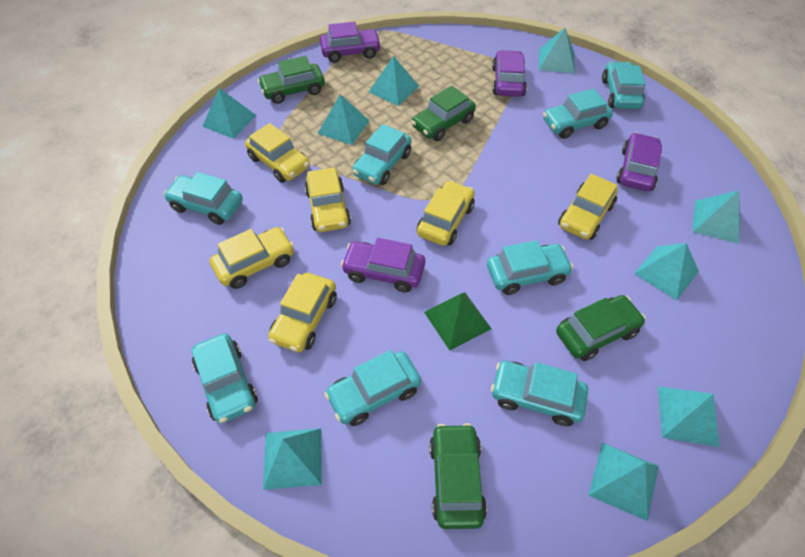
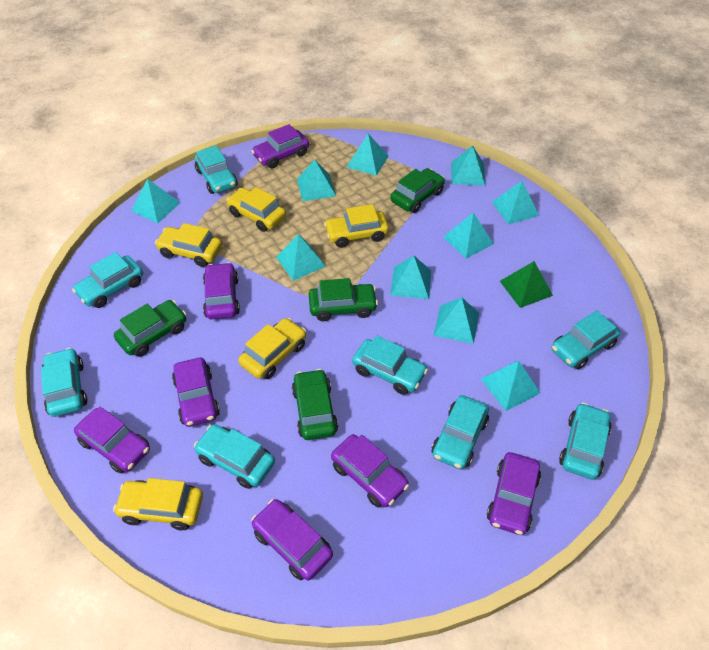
purple car: 4 -> 7
turquoise pyramid: 9 -> 10
yellow car: 6 -> 5

